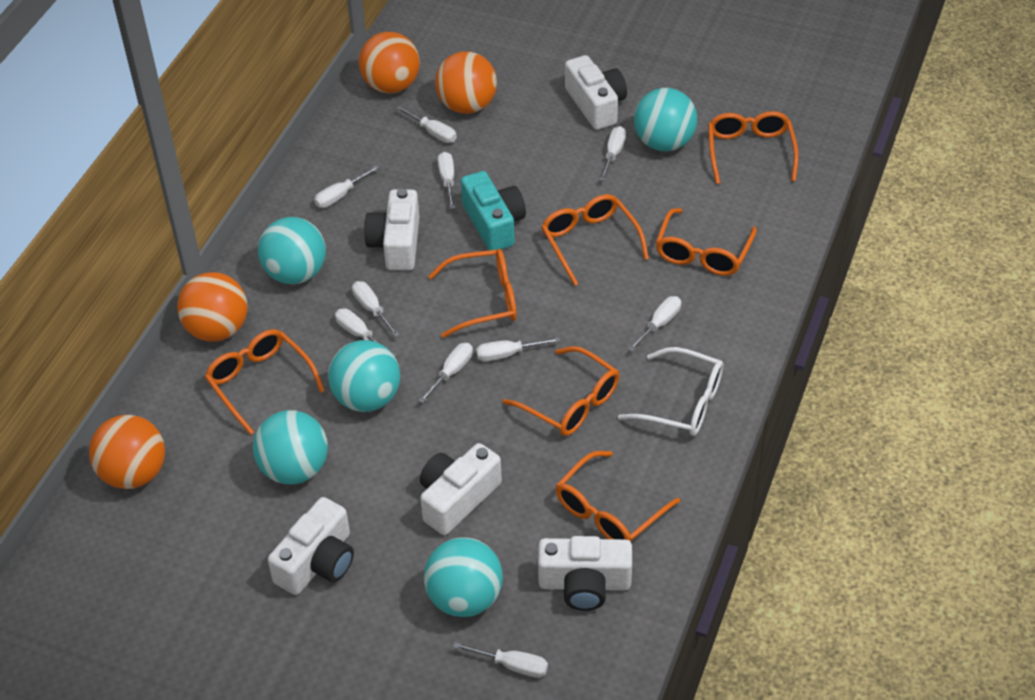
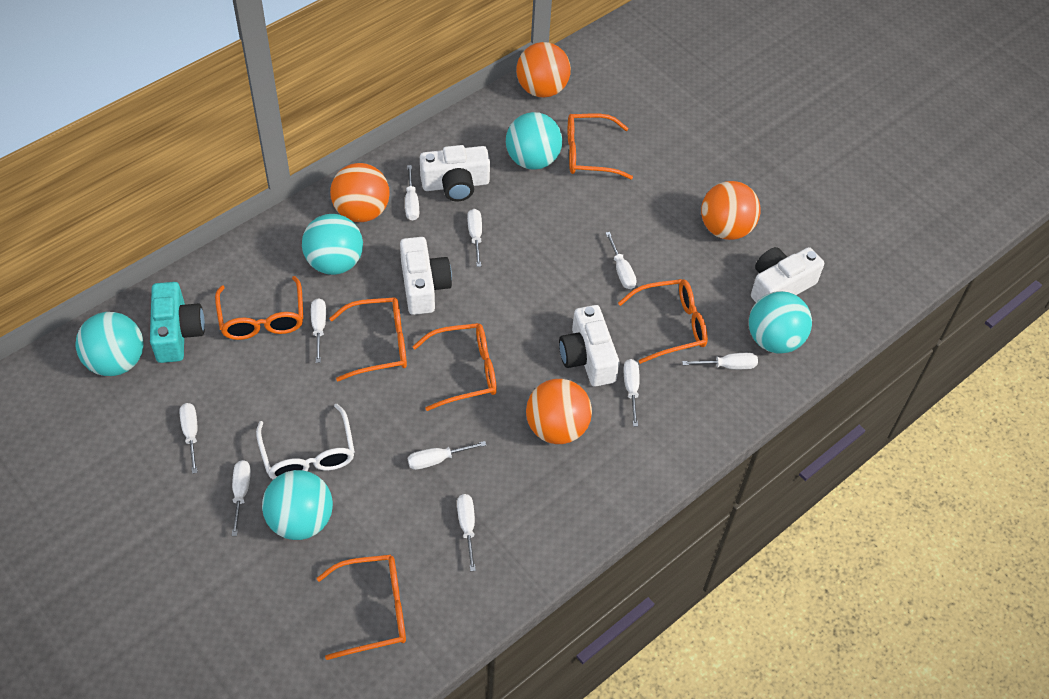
orange glasses: 7 -> 6
white camera: 5 -> 4

